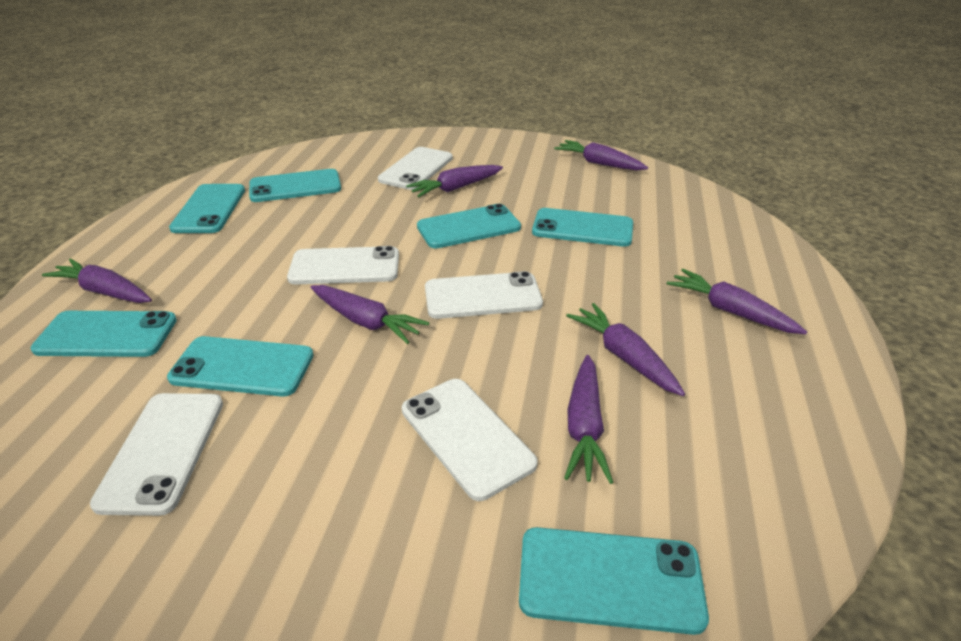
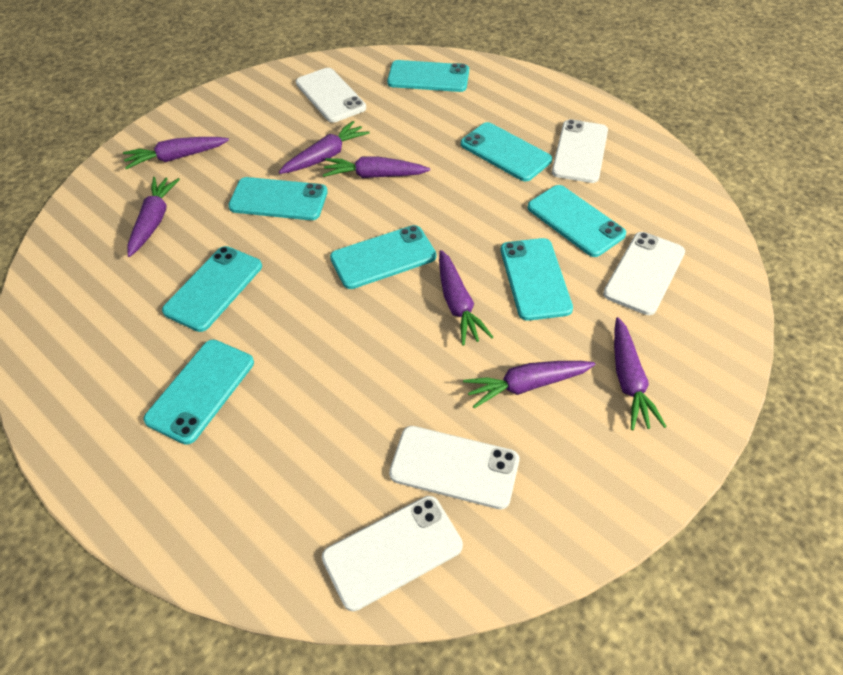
turquoise phone: 7 -> 8

